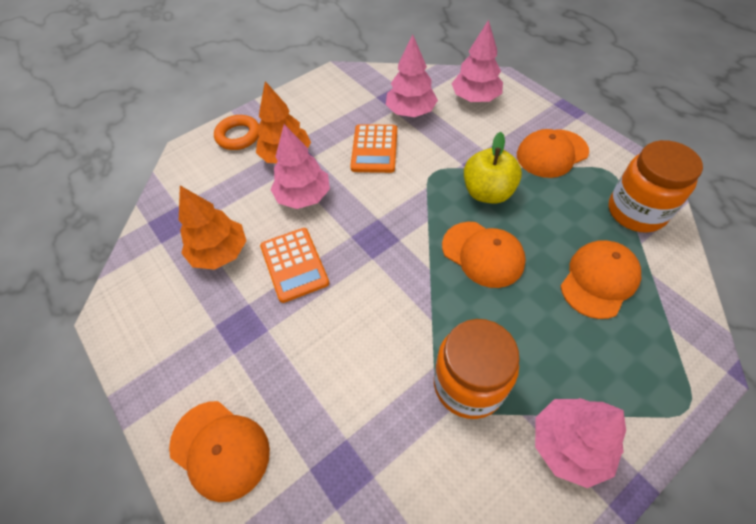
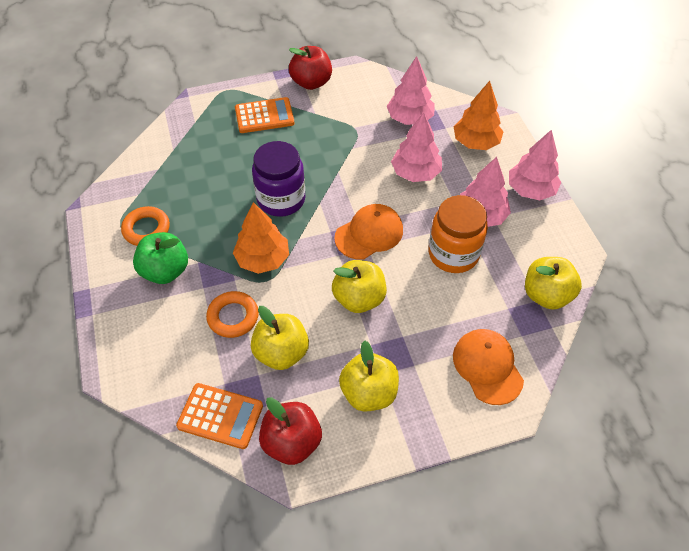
green apple: 0 -> 1
orange cap: 4 -> 2
orange jar: 2 -> 1
orange ring: 1 -> 2
purple jar: 0 -> 1
red apple: 0 -> 2
yellow apple: 1 -> 4

